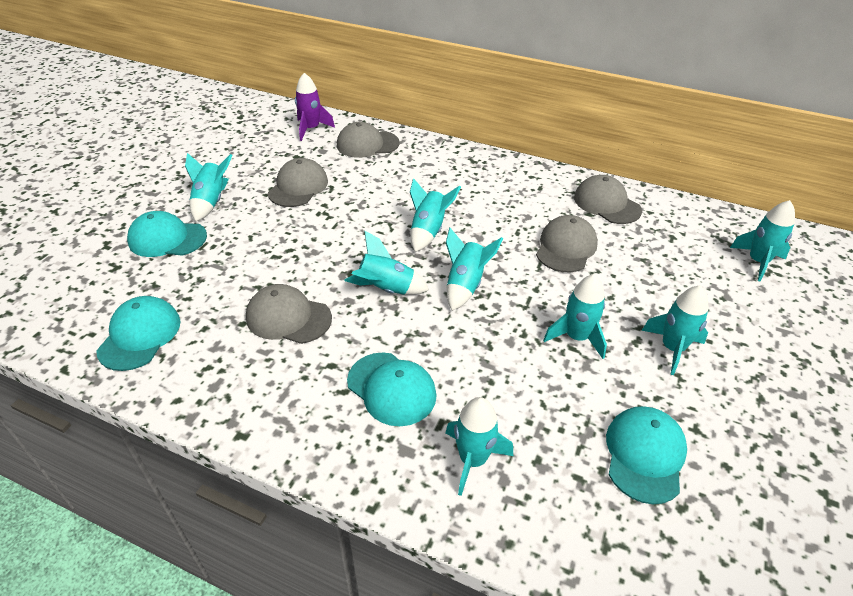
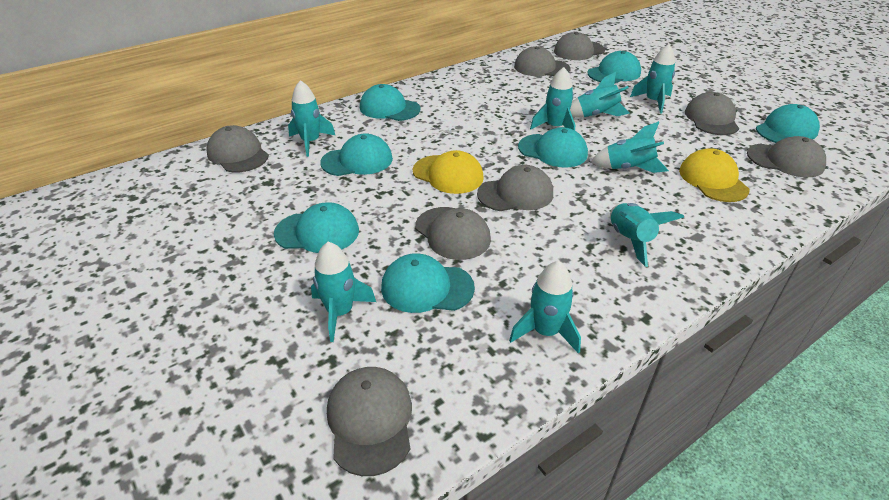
grey cap: 5 -> 8
purple rocket: 1 -> 0
turquoise cap: 4 -> 7
yellow cap: 0 -> 2

